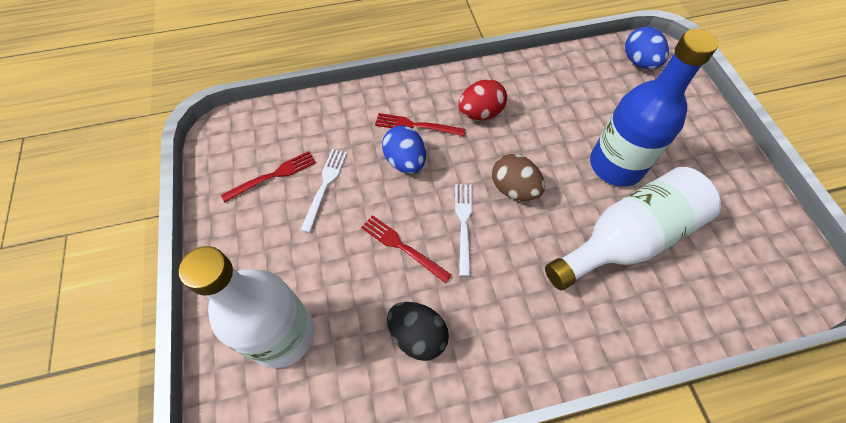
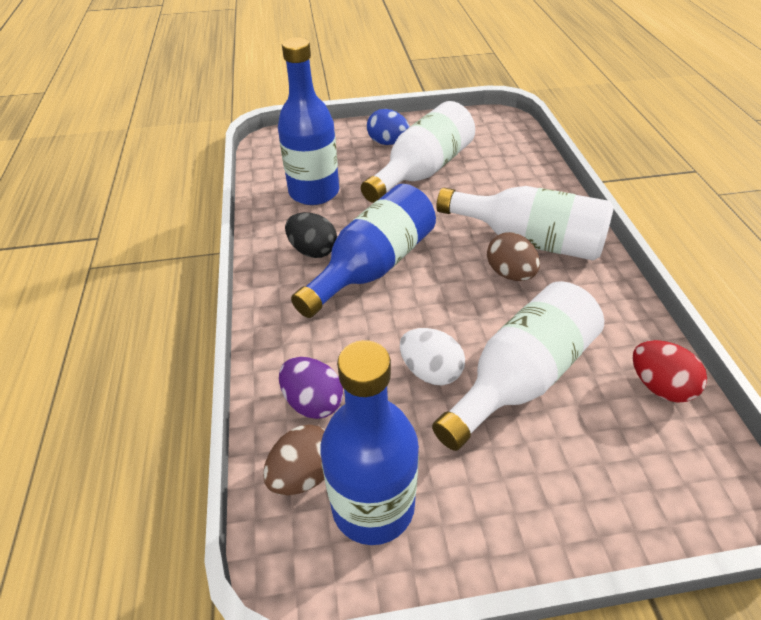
blue bottle: 1 -> 3
blue egg: 2 -> 1
brown egg: 1 -> 2
purple egg: 0 -> 1
red fork: 3 -> 0
white bottle: 2 -> 3
white egg: 0 -> 1
white fork: 2 -> 0

